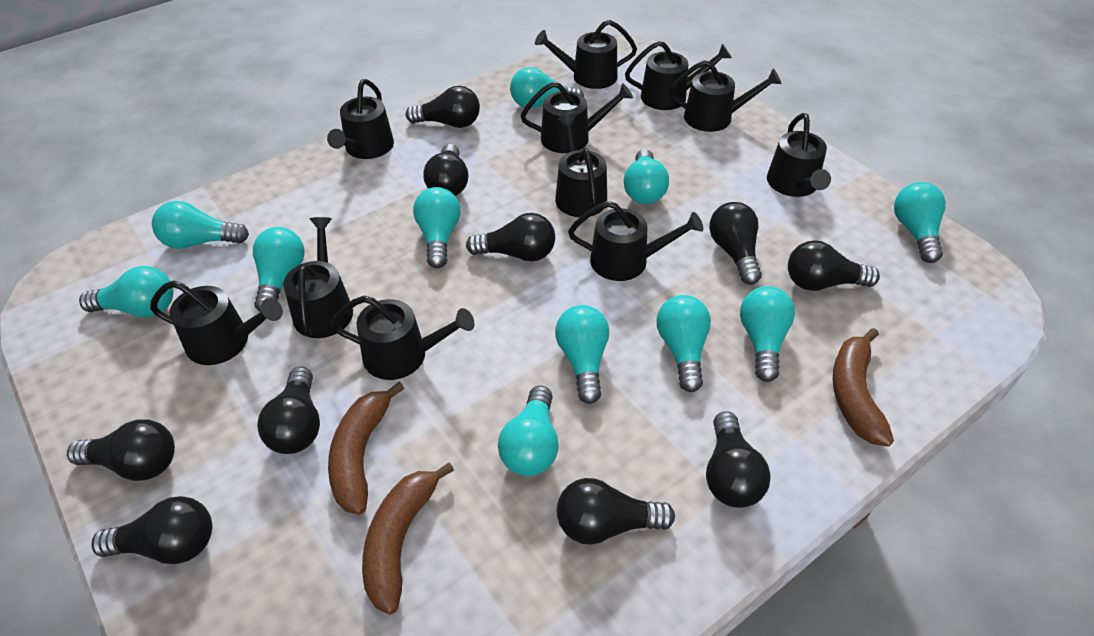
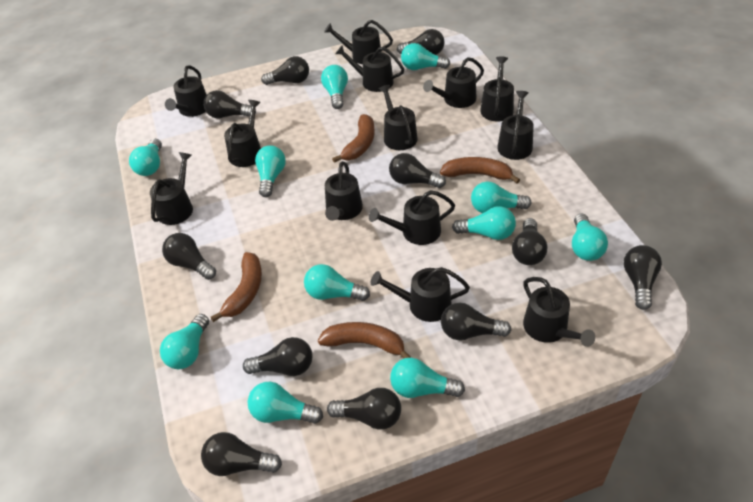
black light bulb: 10 -> 11
black watering can: 11 -> 13
brown banana: 3 -> 4

